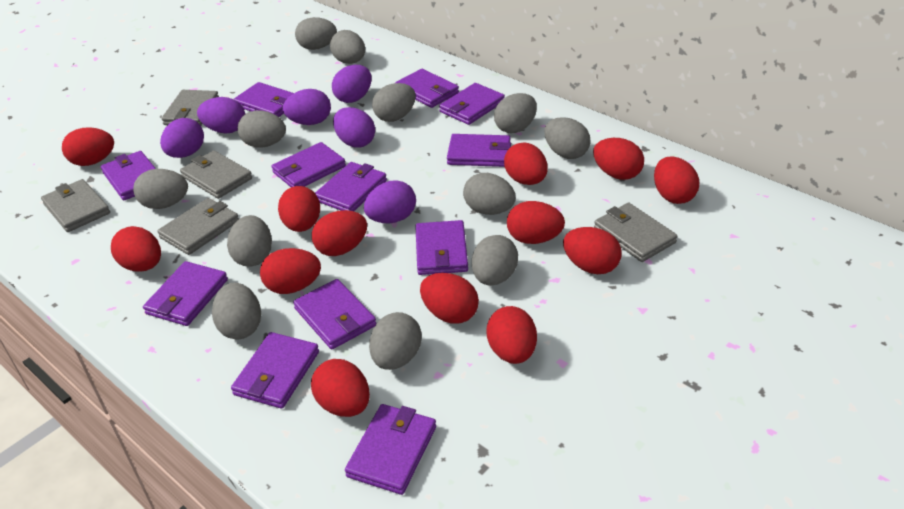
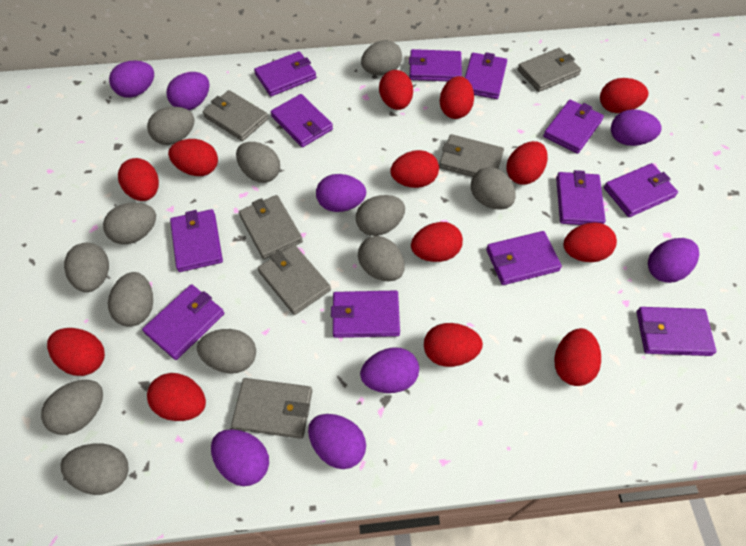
grey wallet: 5 -> 6
purple egg: 6 -> 8

